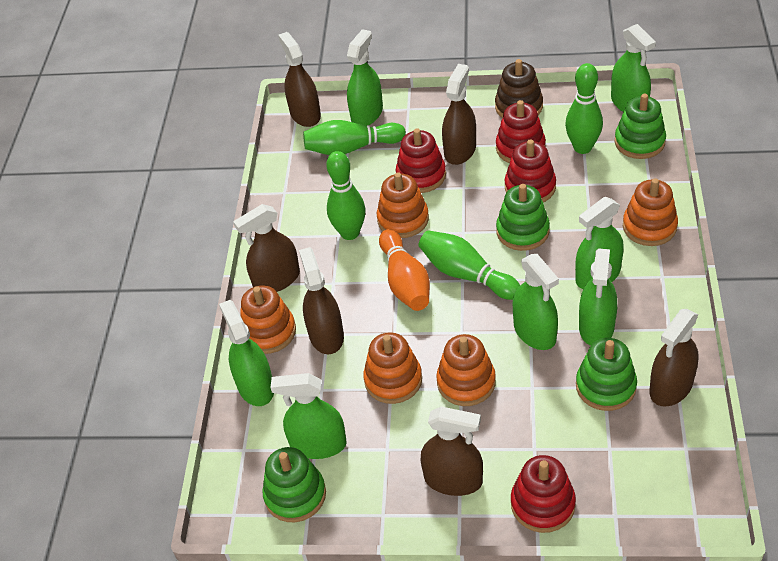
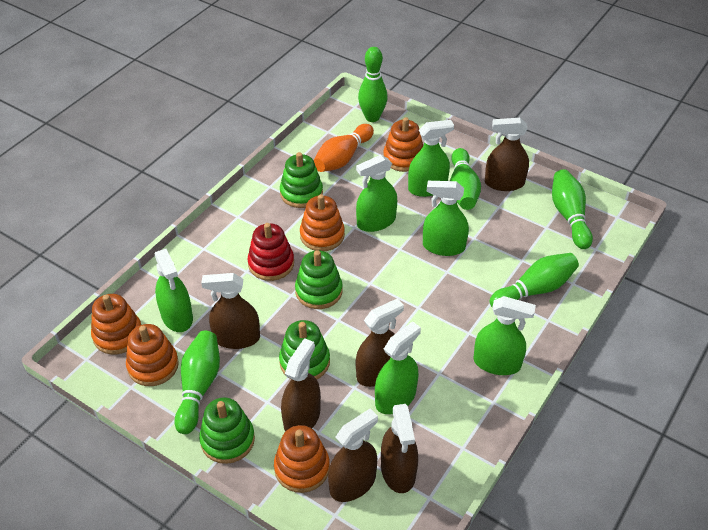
brown stacking toy: 1 -> 0
green bowling pin: 4 -> 5
green spray bottle: 7 -> 6
red stacking toy: 4 -> 1

